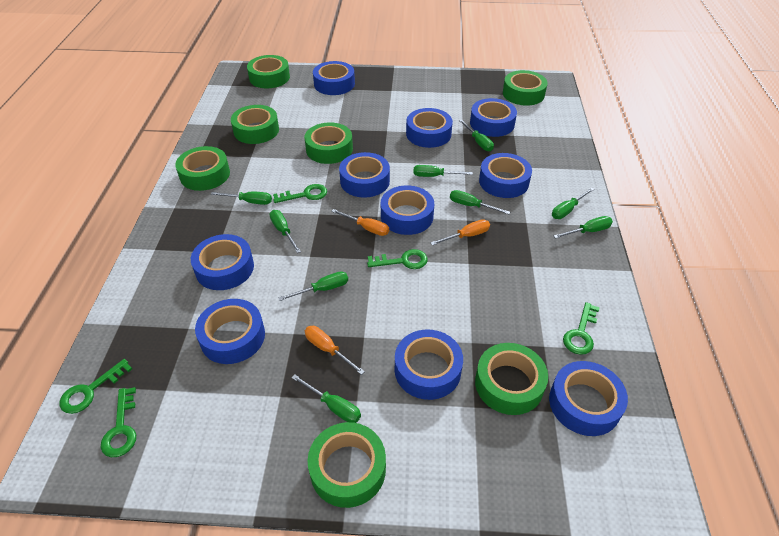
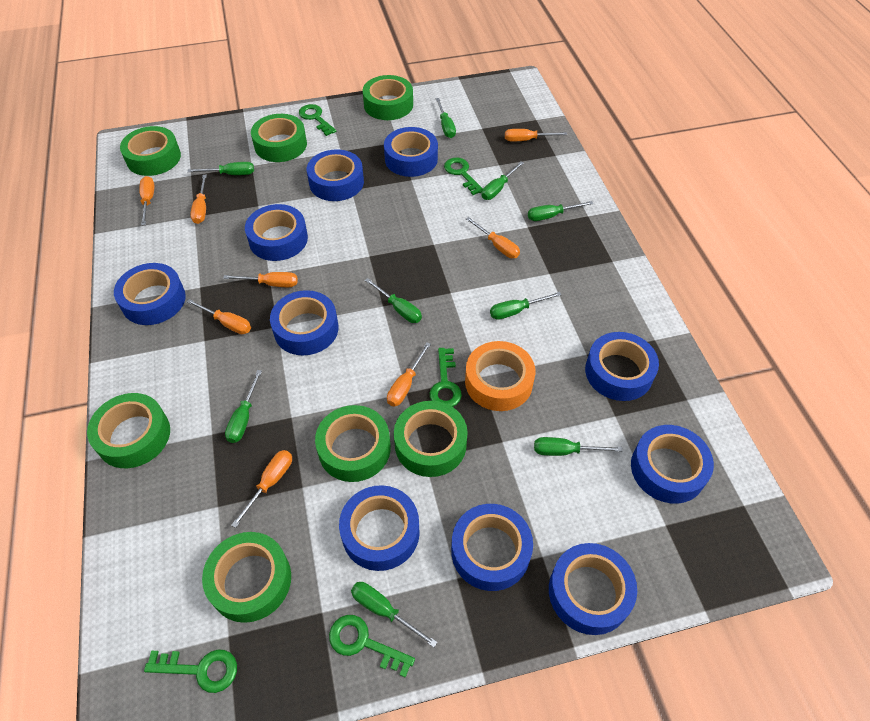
orange screwdriver: 3 -> 8
orange tape: 0 -> 1

